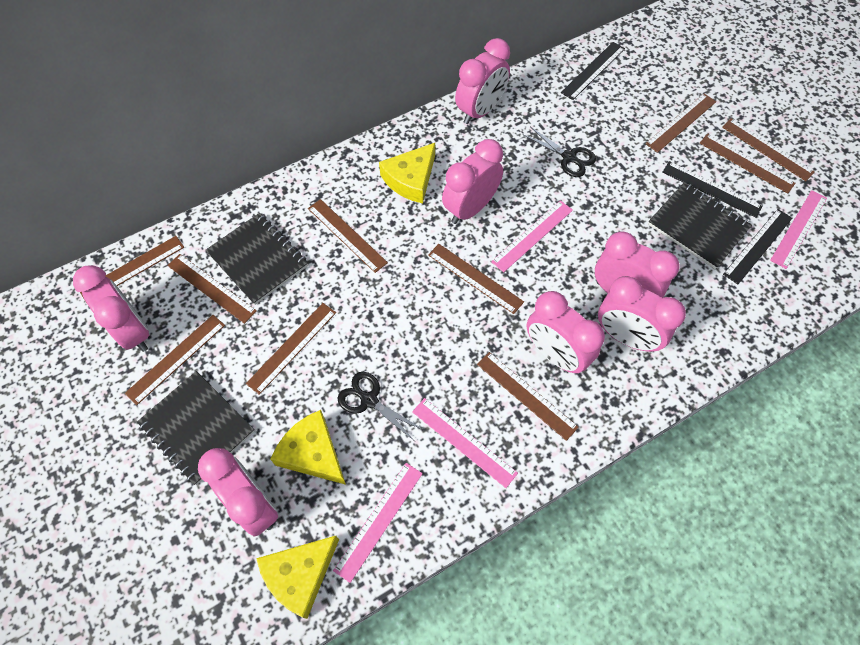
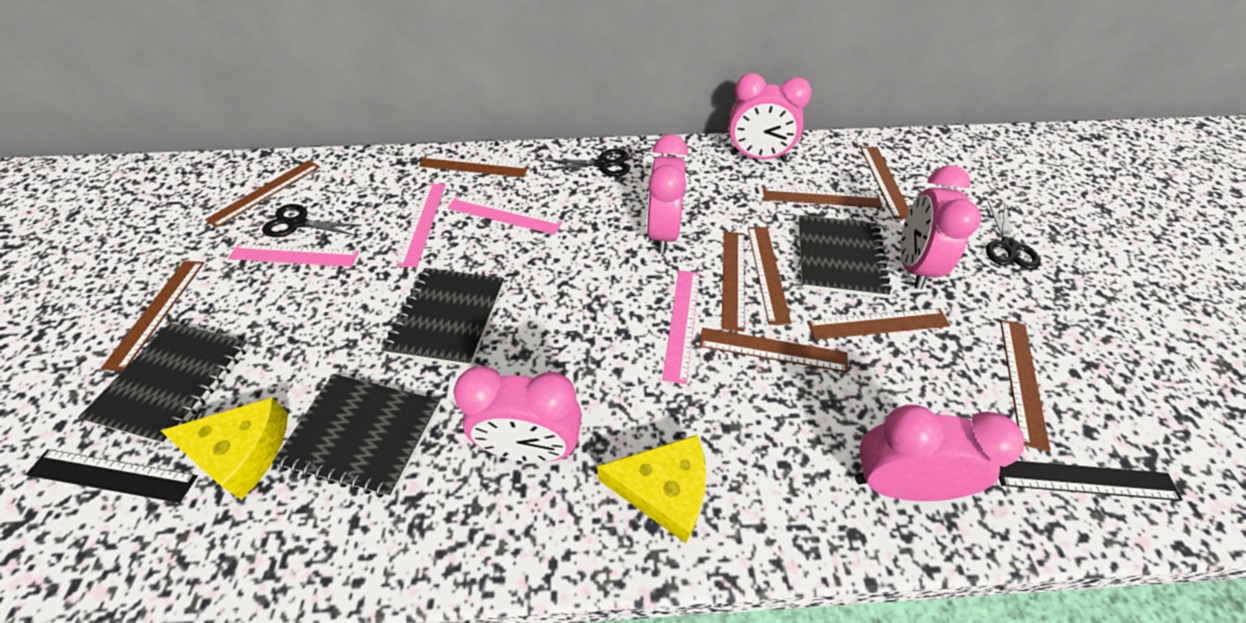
black notebook: 3 -> 4
black ruler: 3 -> 2
black scissors: 2 -> 3
pink clock: 7 -> 5
yellow cheese: 3 -> 2

